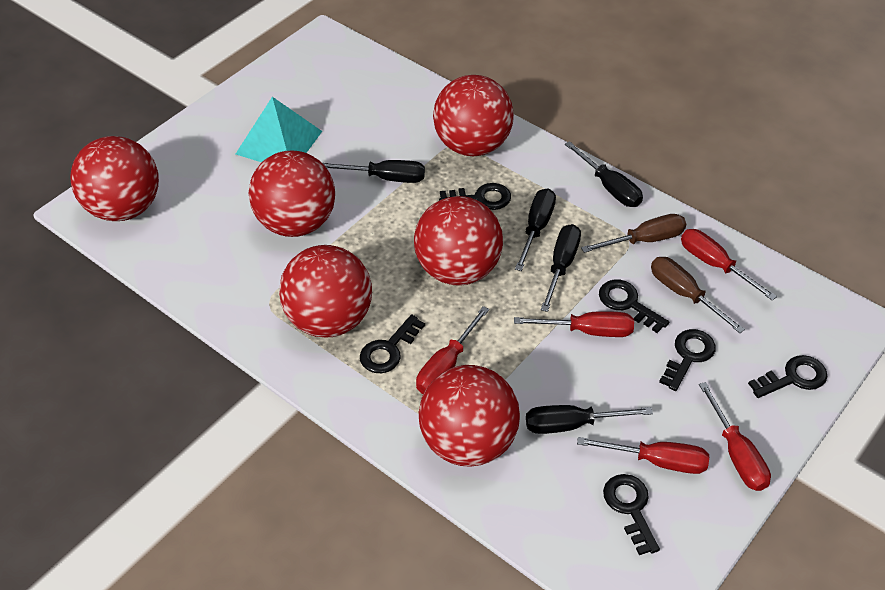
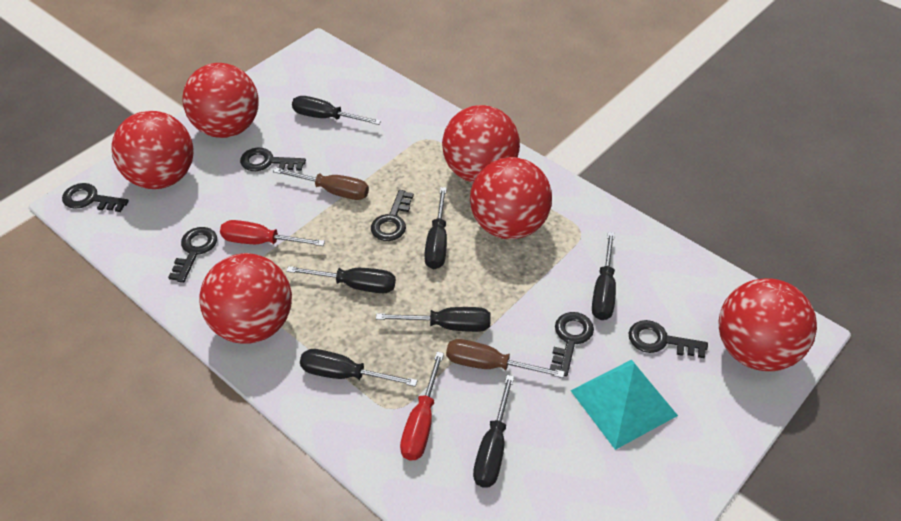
black screwdriver: 5 -> 7
red screwdriver: 5 -> 2

